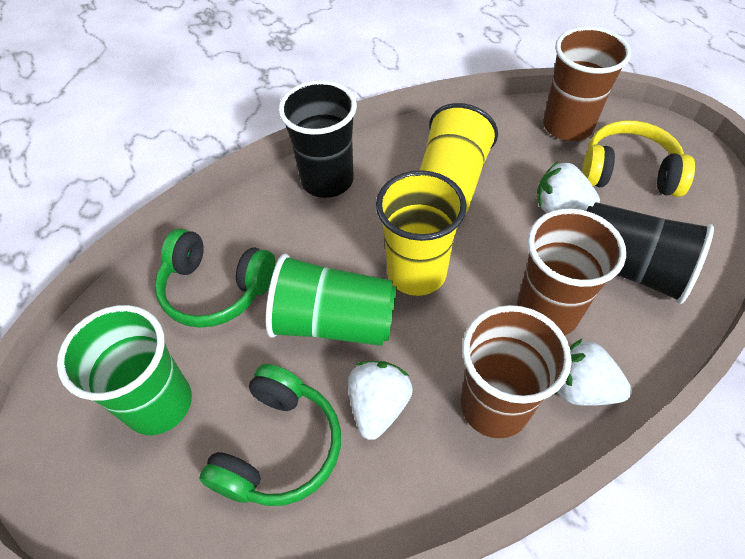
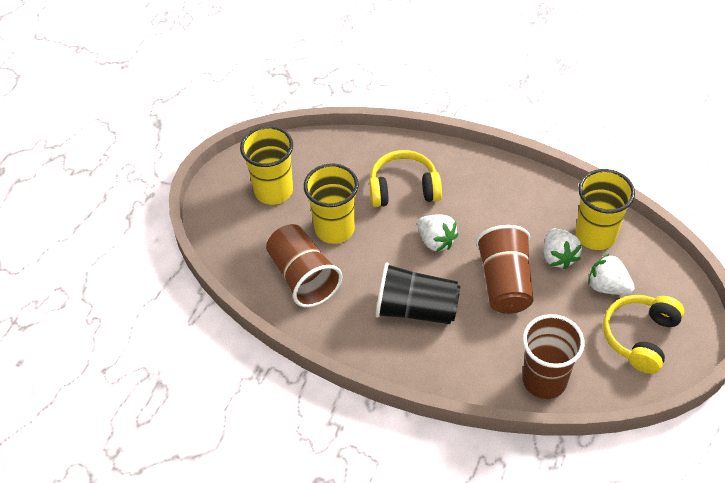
black cup: 2 -> 1
green cup: 2 -> 0
green headphones: 2 -> 0
yellow cup: 2 -> 3
yellow headphones: 1 -> 2

